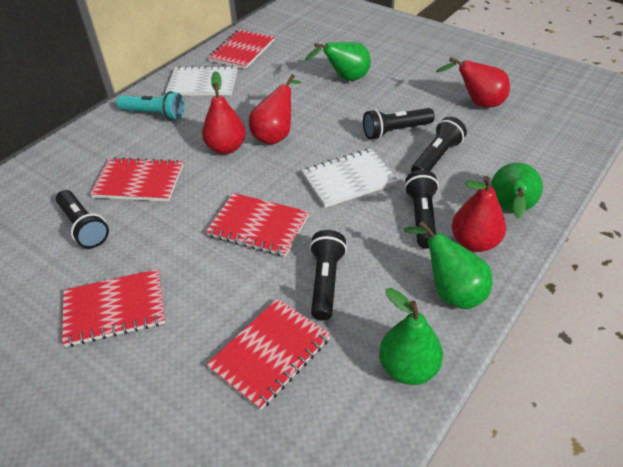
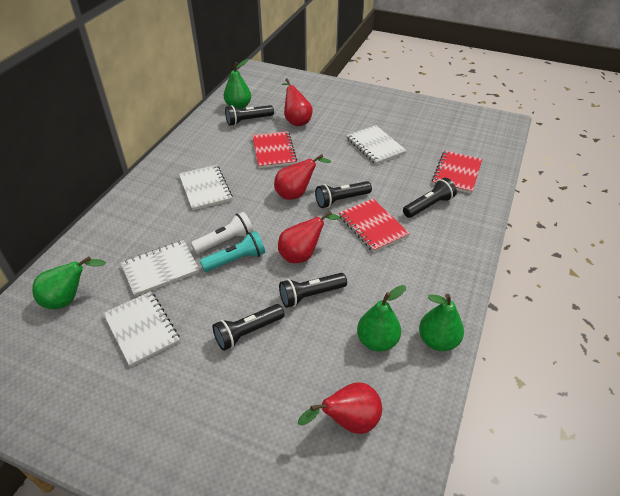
red notebook: 5 -> 3
white flashlight: 0 -> 1
white notebook: 2 -> 4

